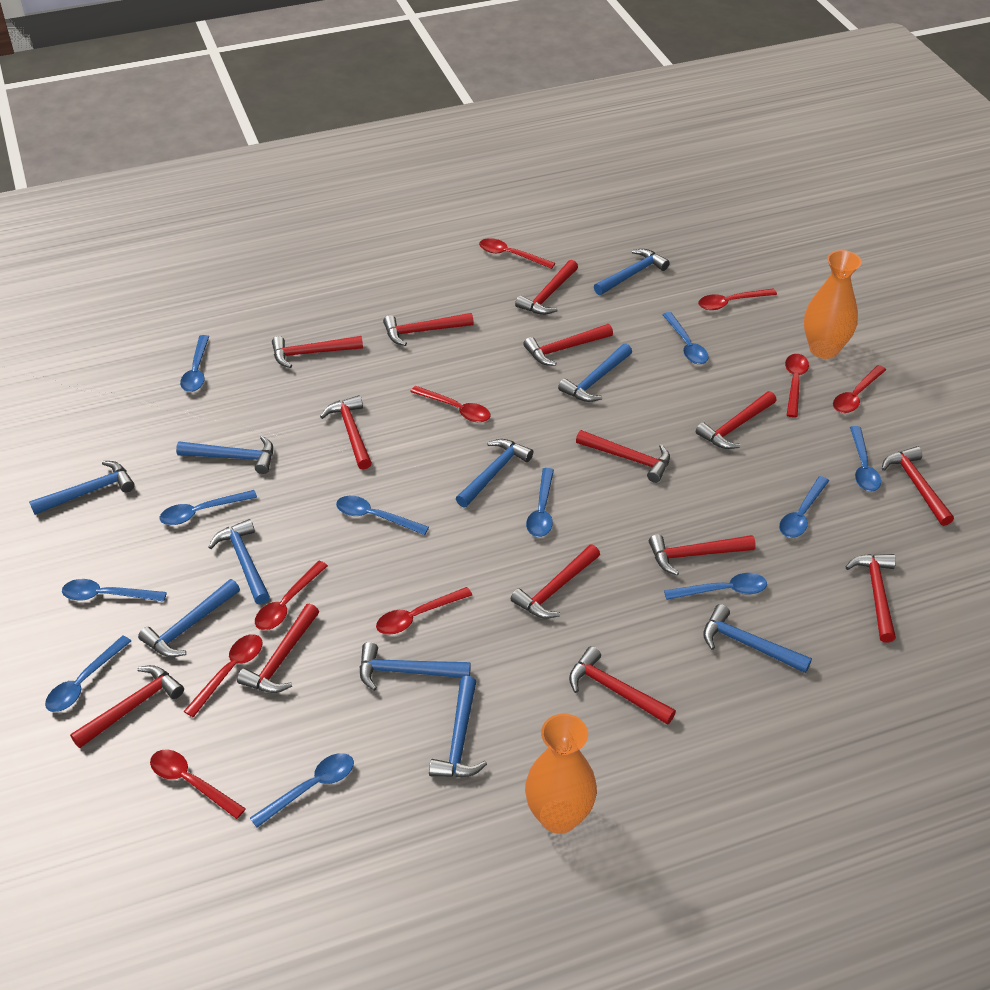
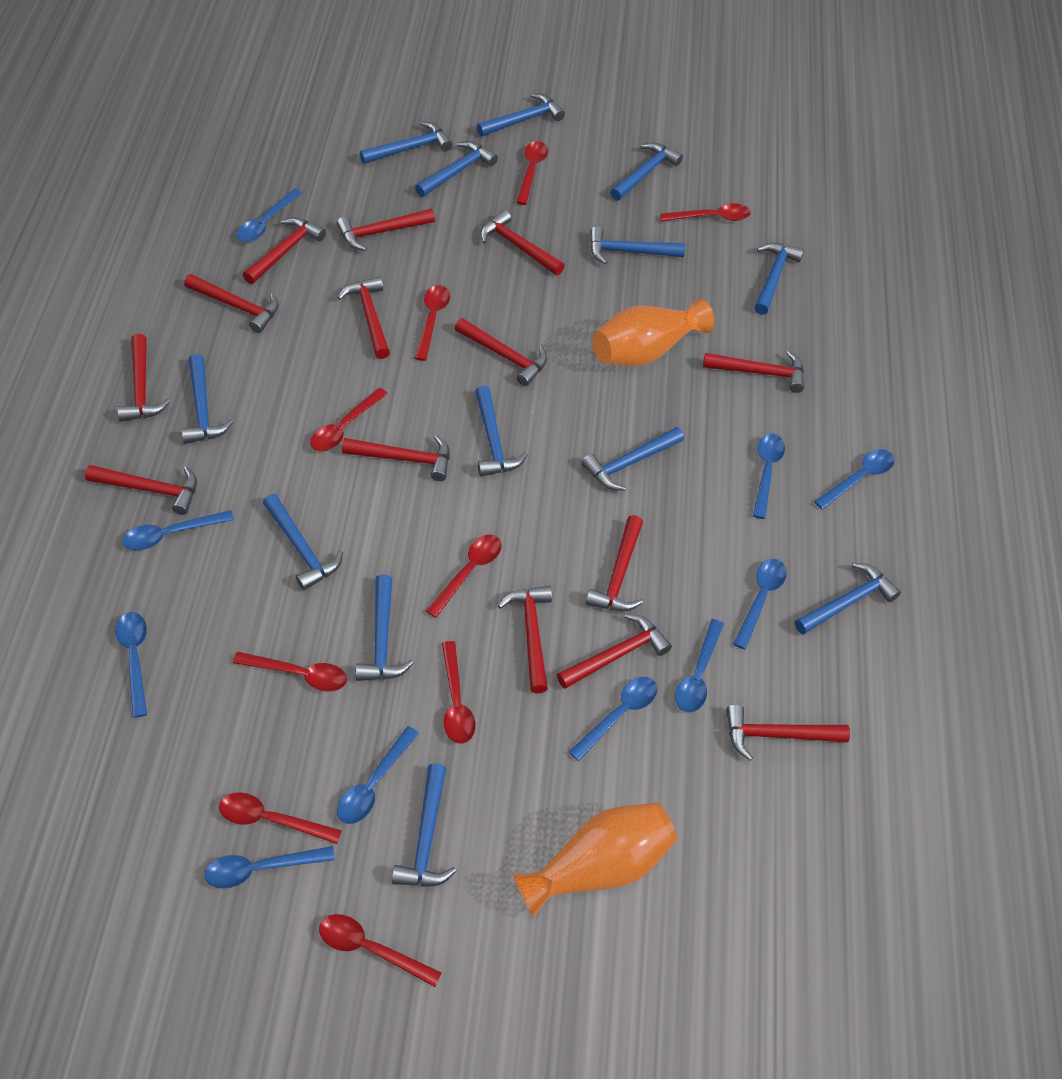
blue hammer: 10 -> 13
blue spoon: 11 -> 10

